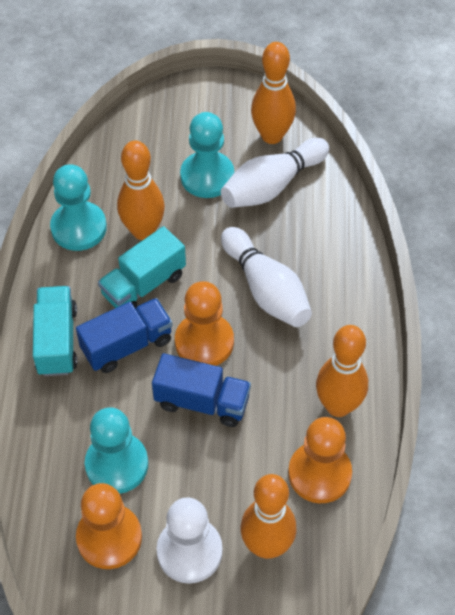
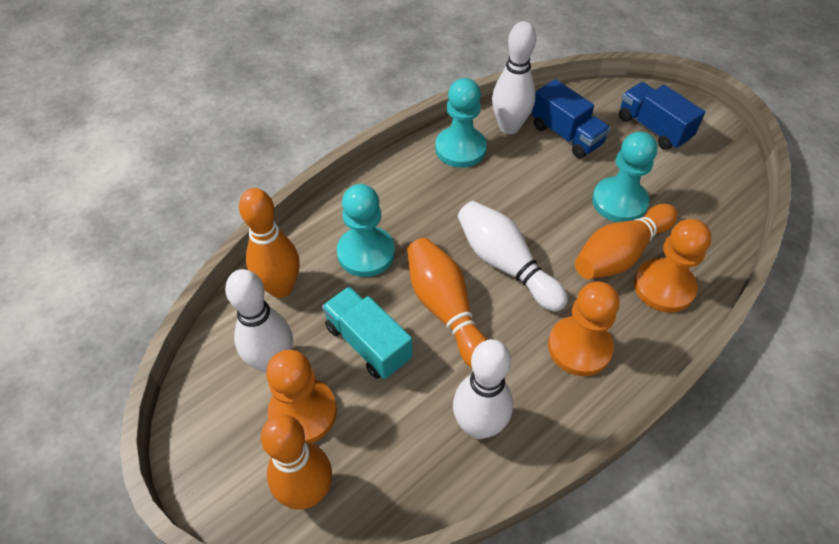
turquoise truck: 2 -> 1
white bowling pin: 2 -> 4
white pawn: 1 -> 0

